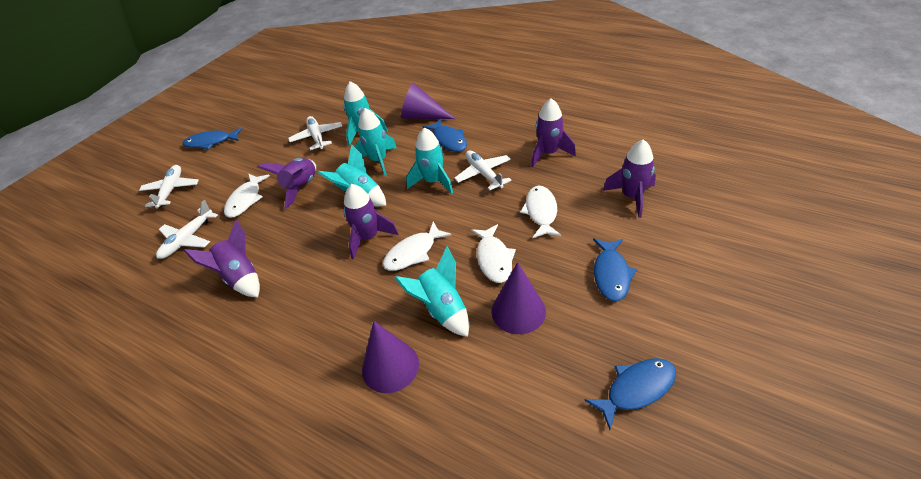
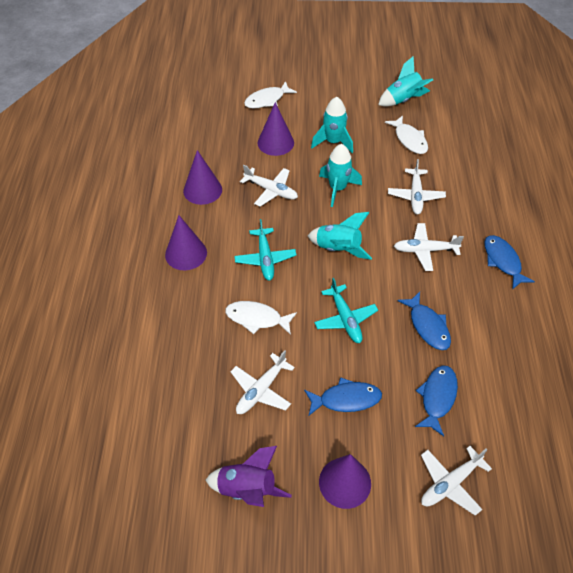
purple cone: 3 -> 4
purple rocket: 5 -> 1
turquoise plane: 0 -> 2
turquoise rocket: 5 -> 4
white fish: 4 -> 3
white plane: 4 -> 5

